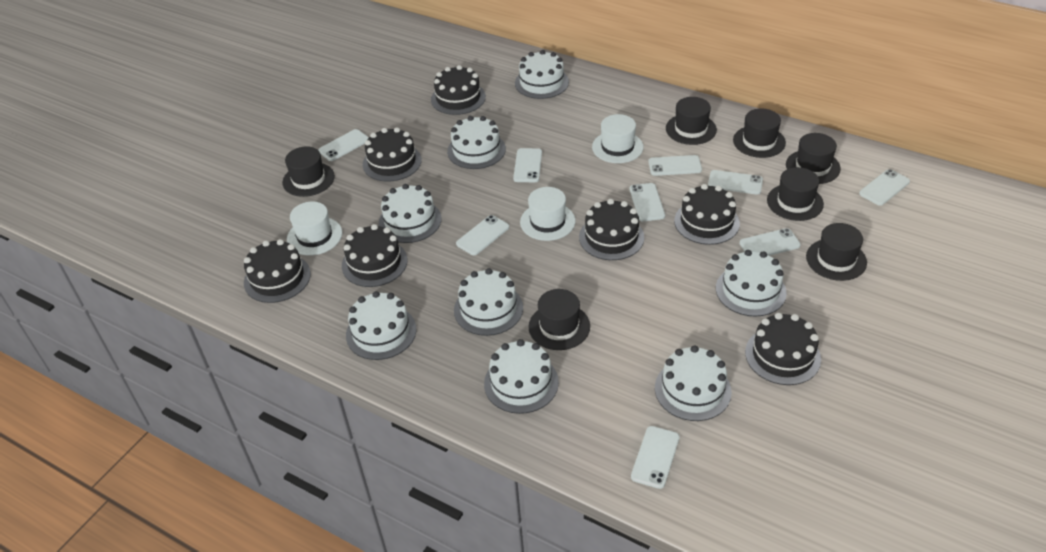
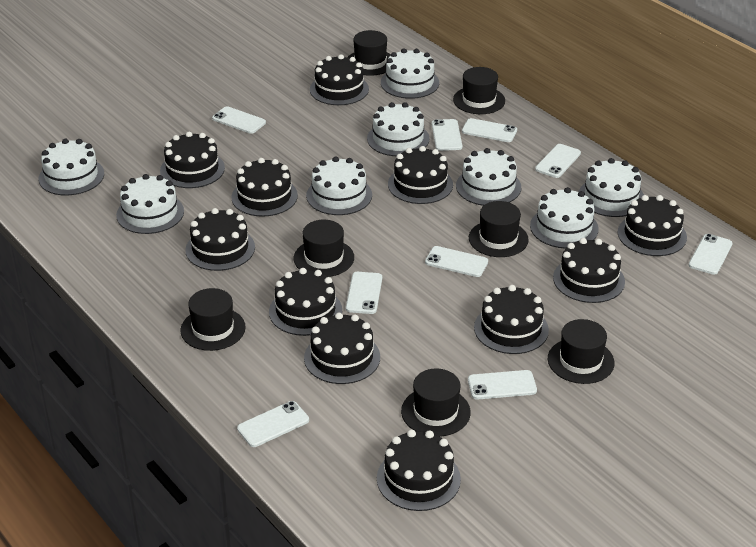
black cake: 7 -> 11
white hat: 3 -> 0

